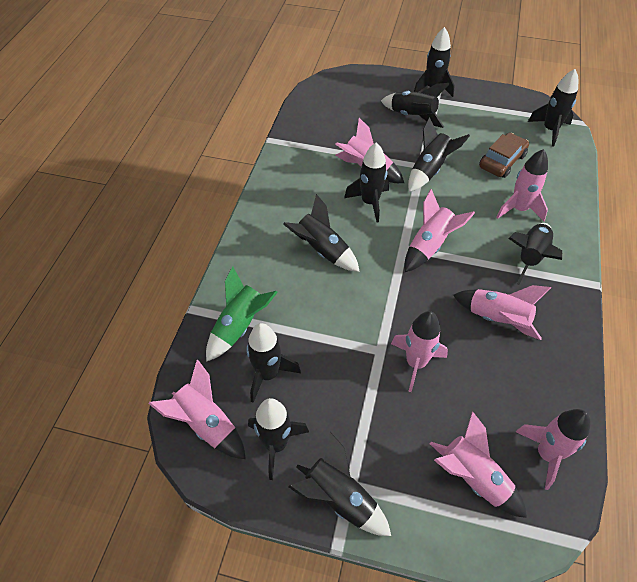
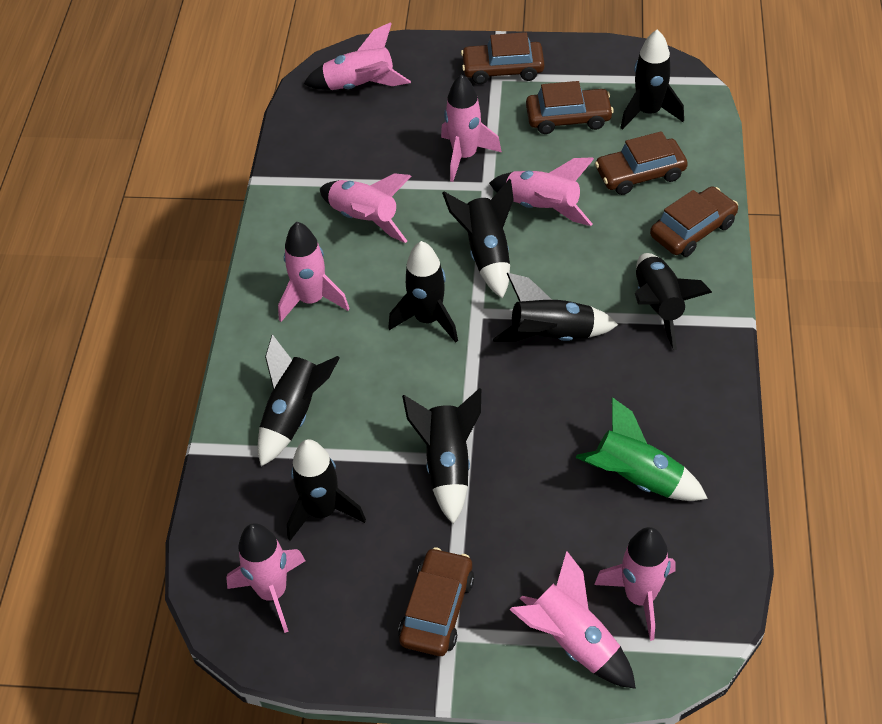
black rocket: 10 -> 8
brown car: 1 -> 5

